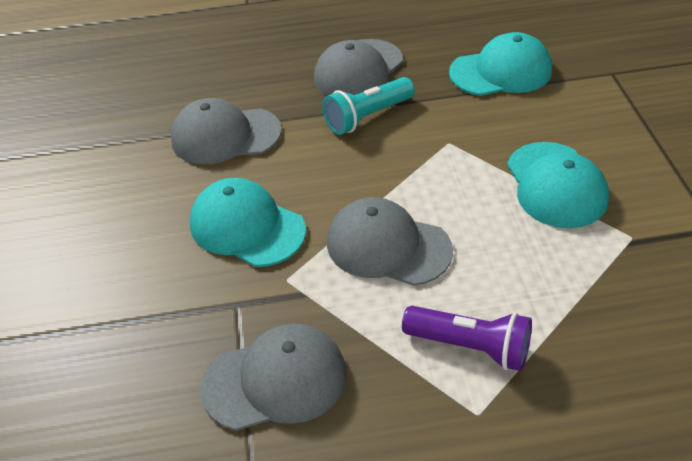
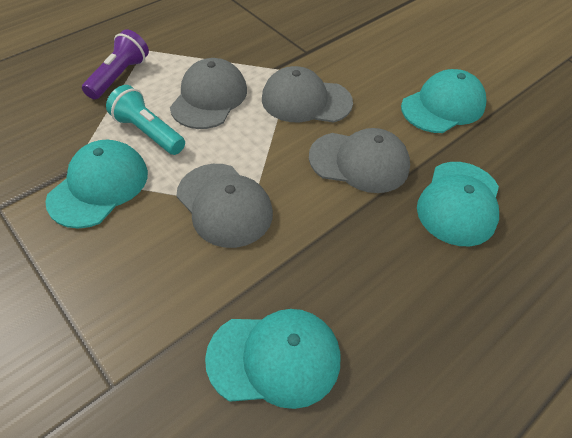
turquoise cap: 3 -> 4

